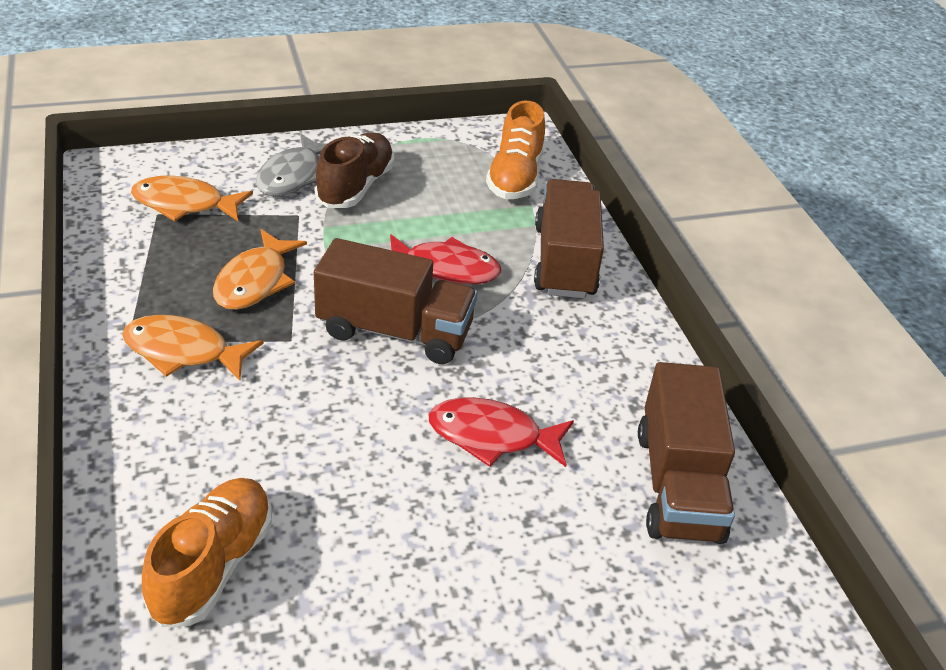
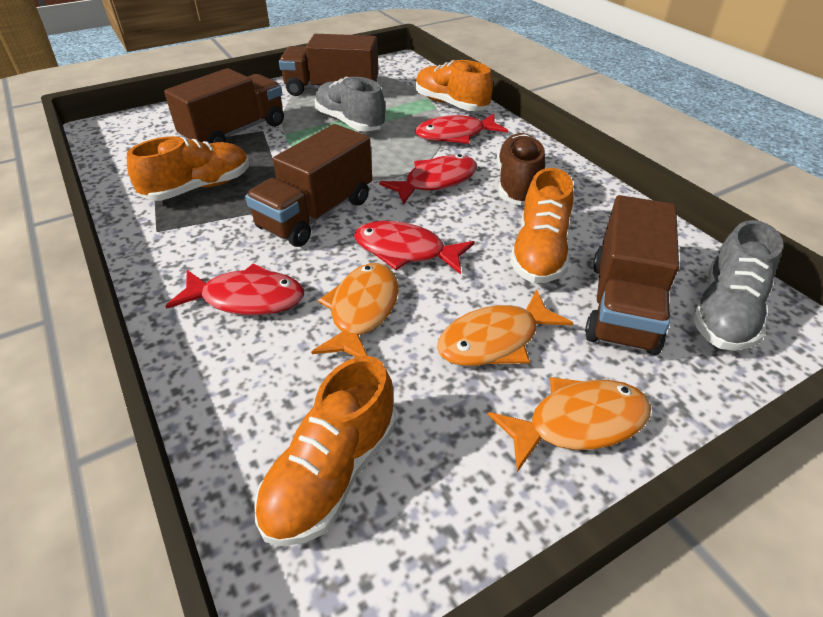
brown truck: 3 -> 4
grey fish: 1 -> 0
grey shoe: 0 -> 2
orange shoe: 2 -> 4
red fish: 2 -> 4

